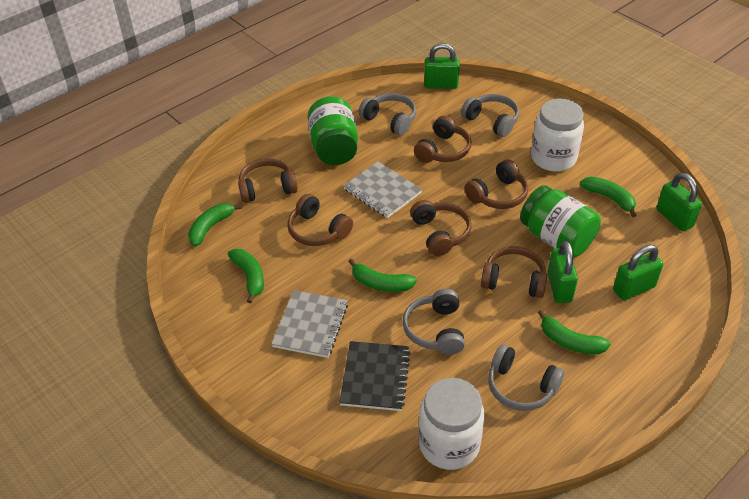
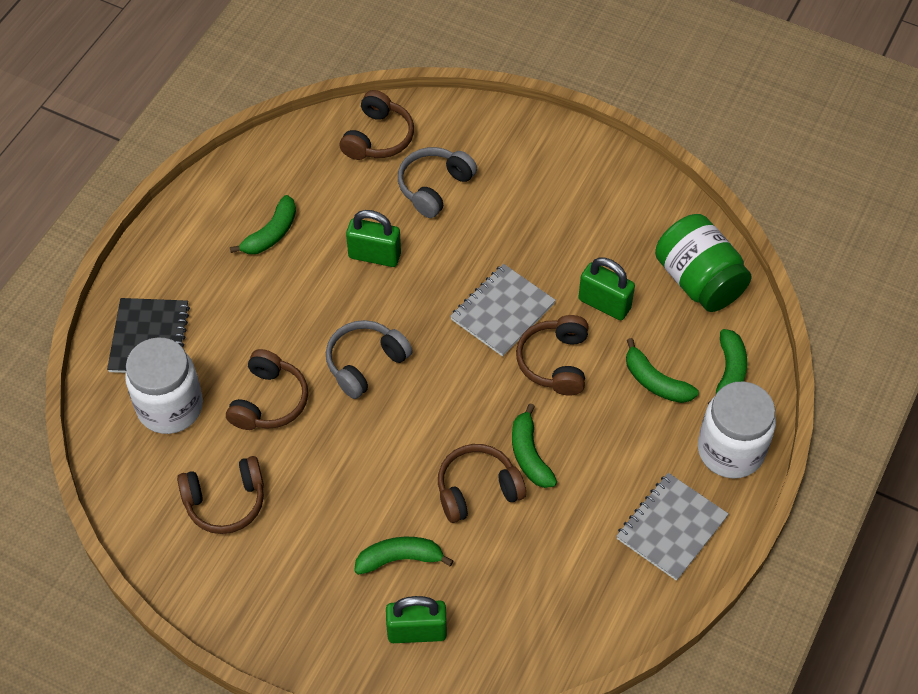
brown headphones: 6 -> 5
green jar: 2 -> 1
green padlock: 4 -> 3
grey headphones: 4 -> 2

